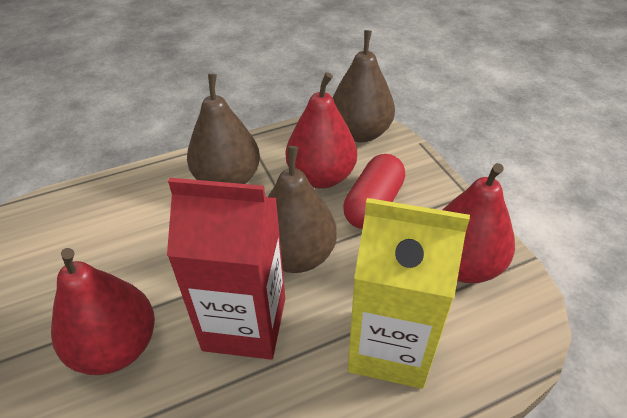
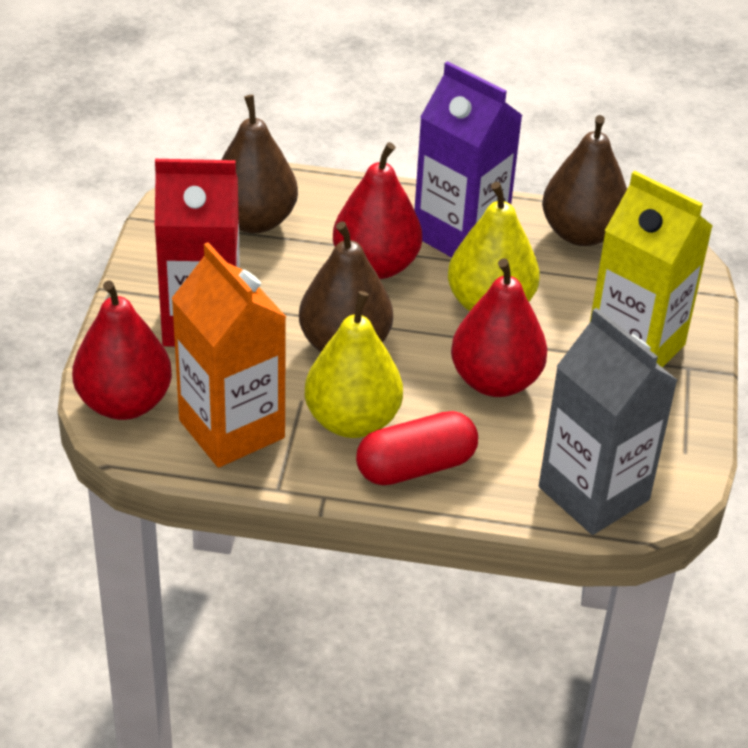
grey carton: 0 -> 1
orange carton: 0 -> 1
purple carton: 0 -> 1
yellow pear: 0 -> 2

